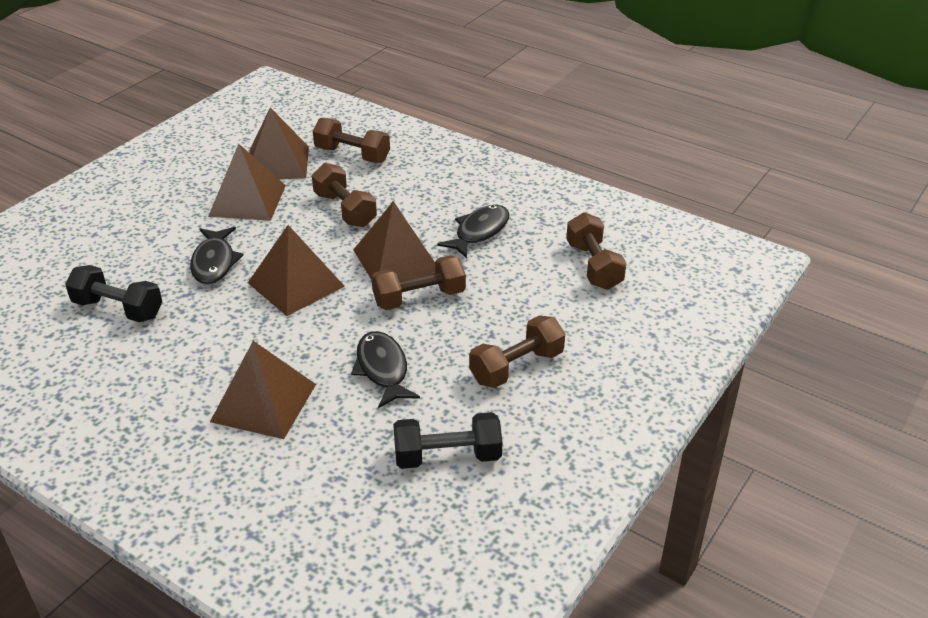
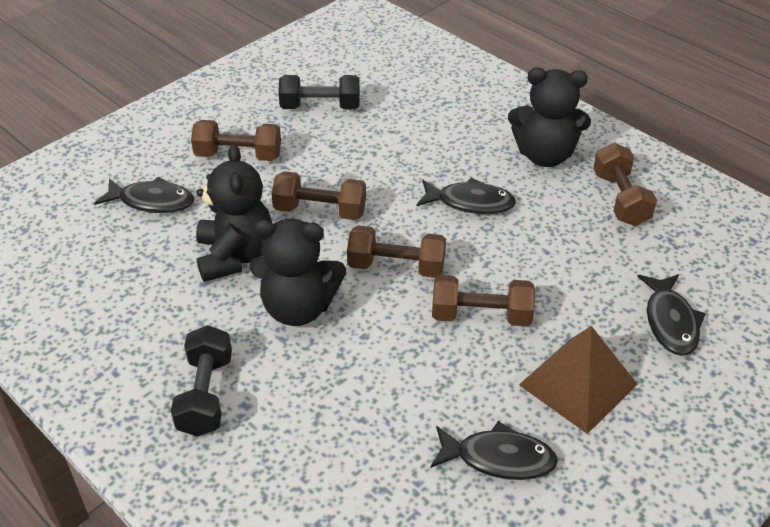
black fish: 3 -> 4
black teddy bear: 0 -> 3
brown pyramid: 5 -> 1

